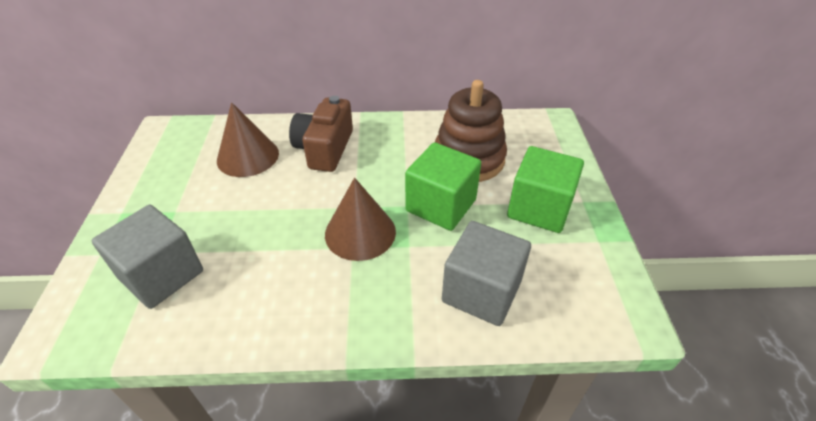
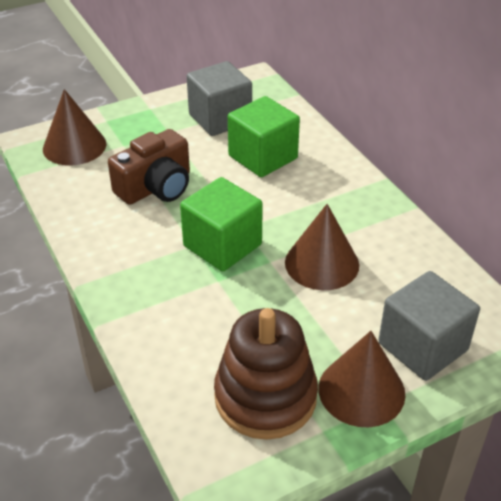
brown cone: 2 -> 3

